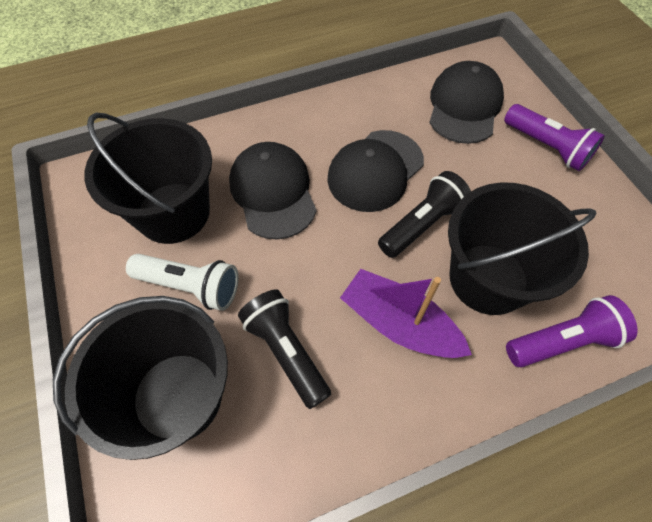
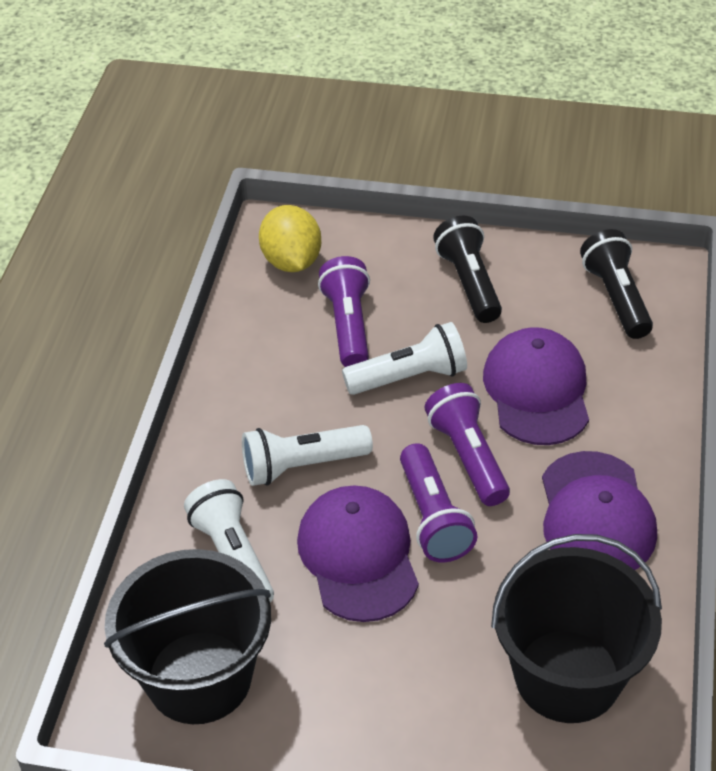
black bucket: 3 -> 2
black cap: 3 -> 0
purple boat: 1 -> 0
purple cap: 0 -> 3
purple flashlight: 2 -> 3
white flashlight: 1 -> 3
yellow lemon: 0 -> 1

